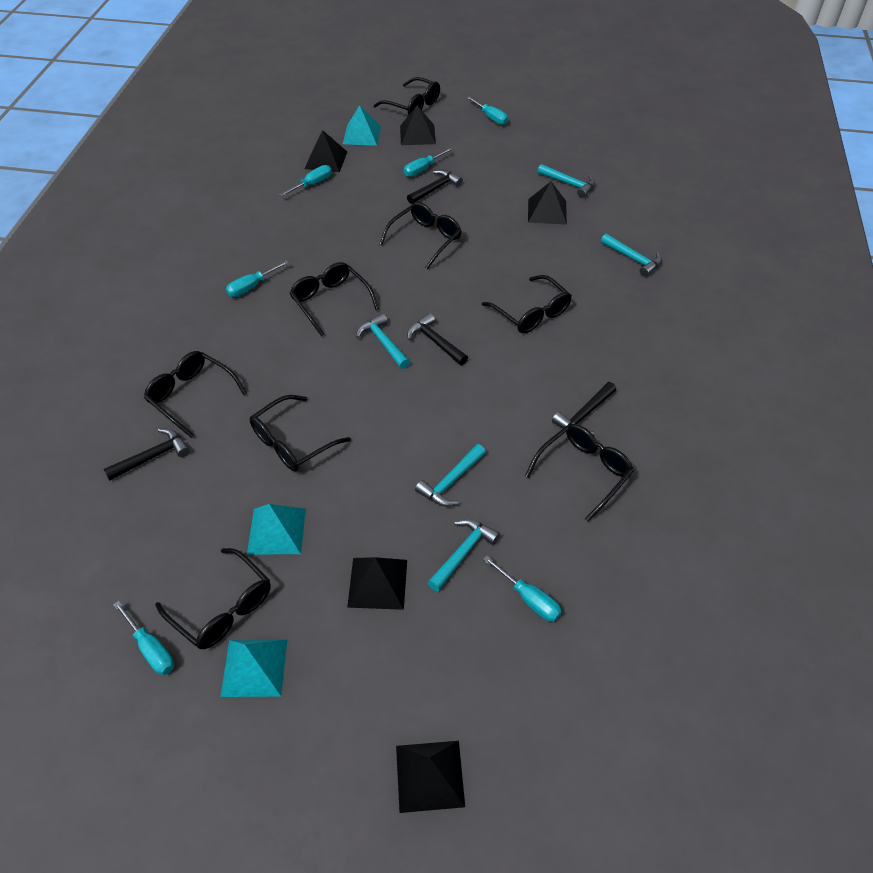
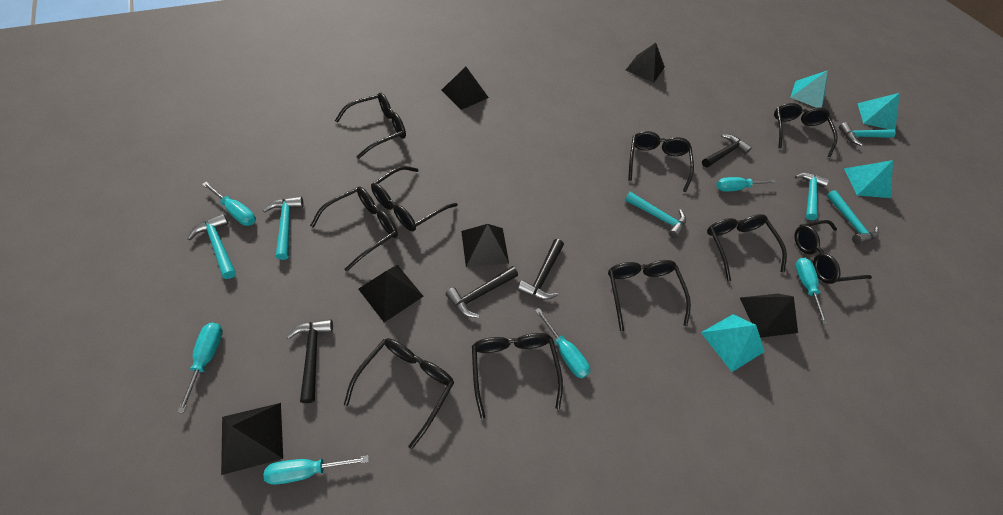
black glasses: 8 -> 10
black pyramid: 5 -> 6
turquoise hammer: 5 -> 6
turquoise pyramid: 3 -> 4

